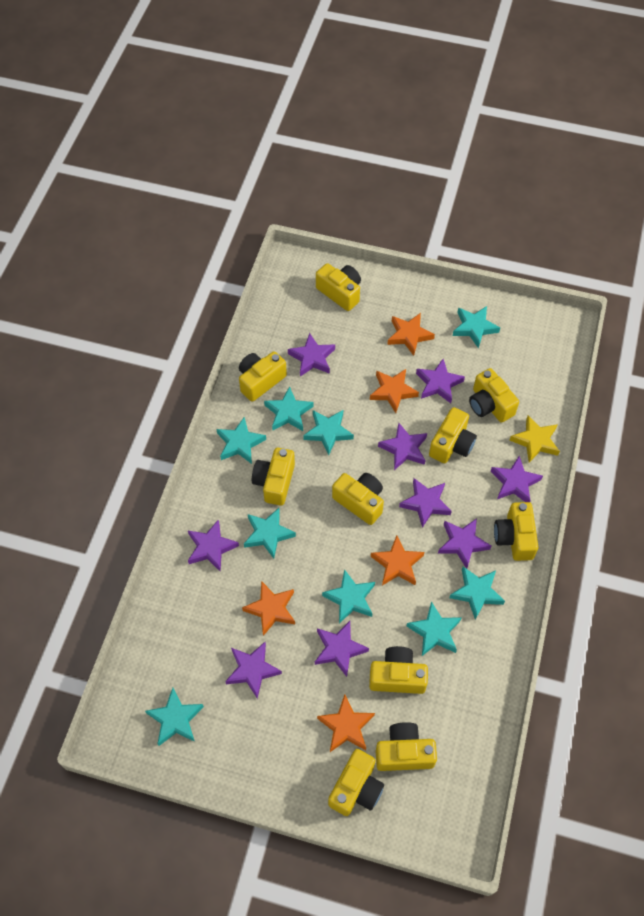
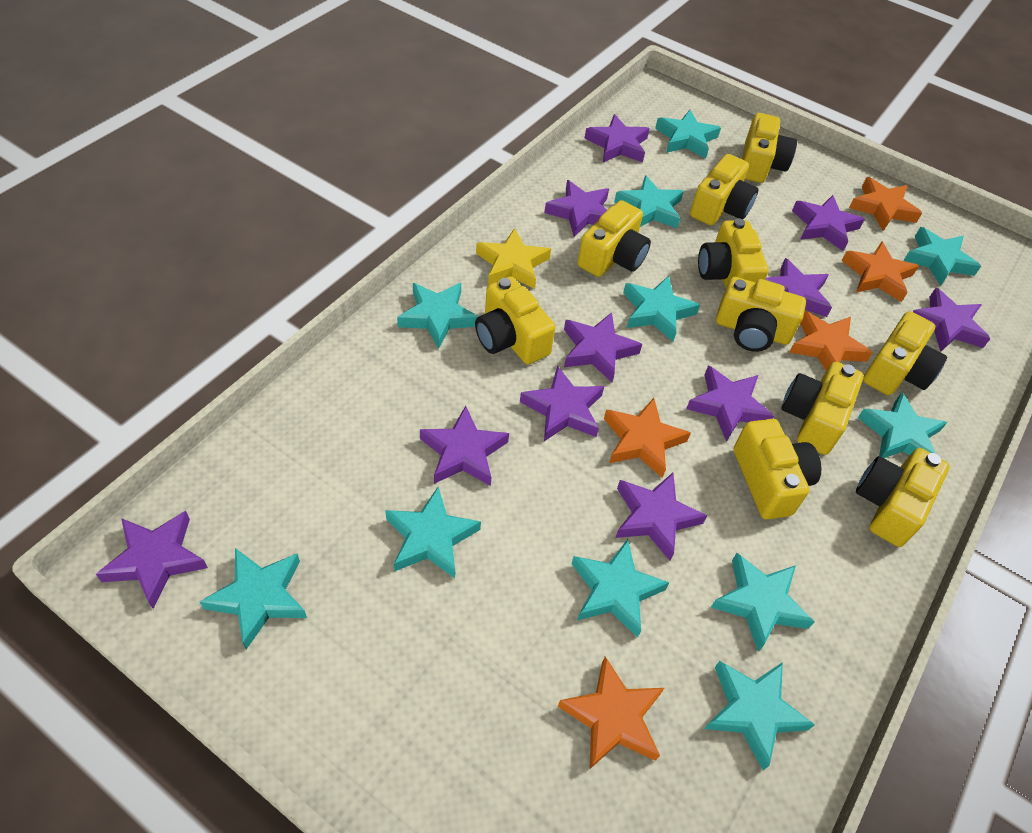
purple star: 9 -> 11
turquoise star: 9 -> 11

